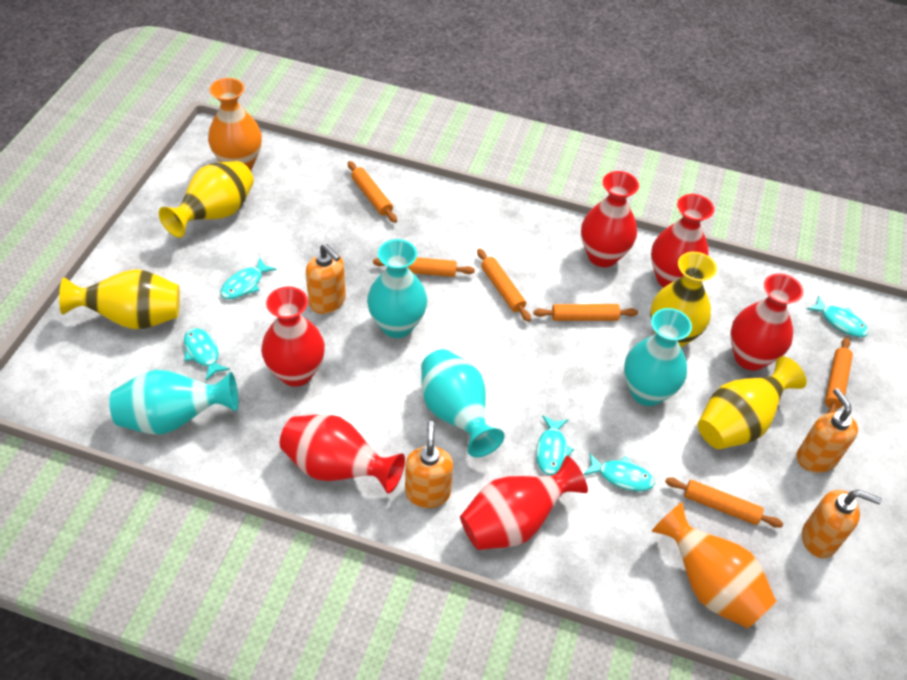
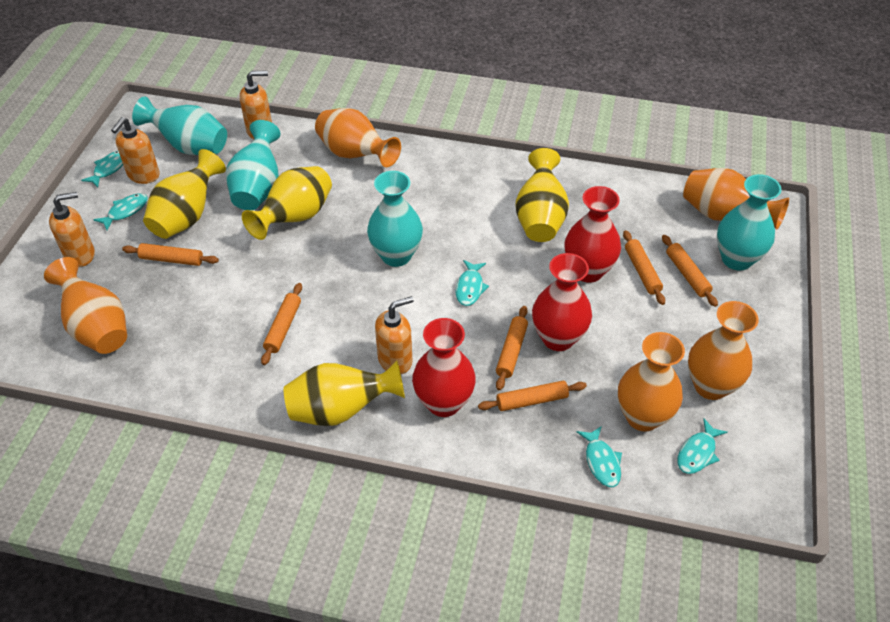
orange vase: 2 -> 5
red vase: 6 -> 3

